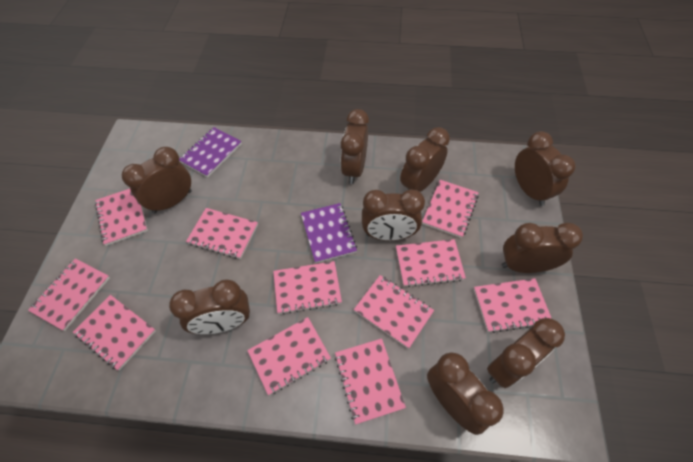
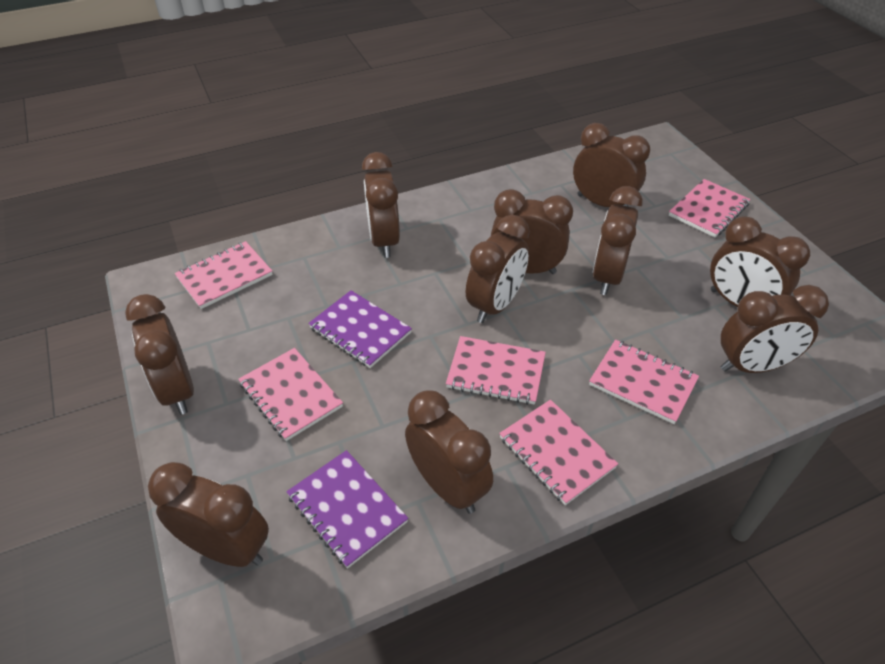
brown clock: 9 -> 10
pink notebook: 11 -> 6

